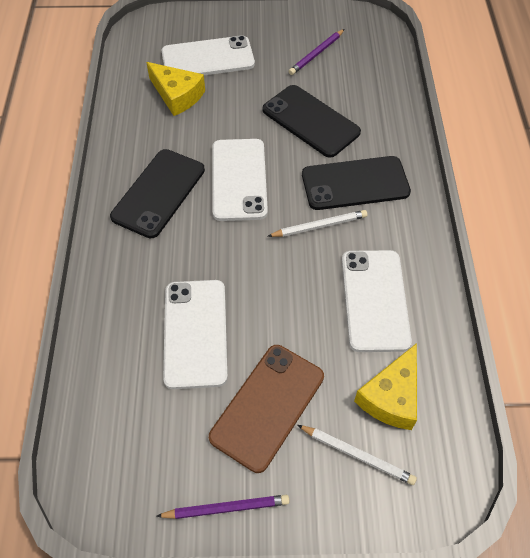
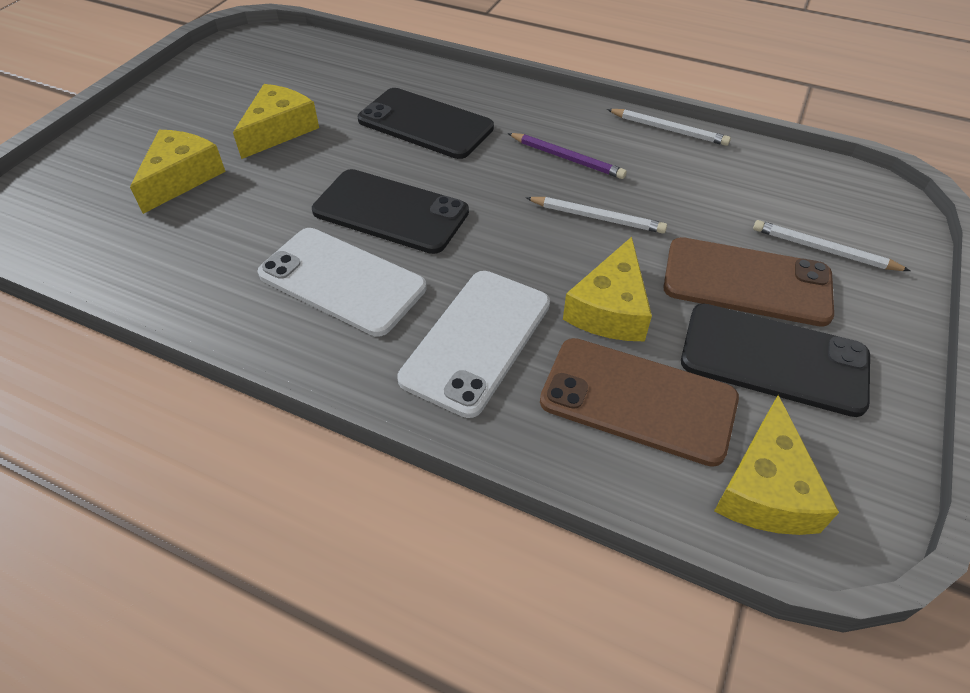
brown phone: 1 -> 2
purple pencil: 2 -> 1
white pencil: 2 -> 3
white phone: 4 -> 2
yellow cheese: 2 -> 4

